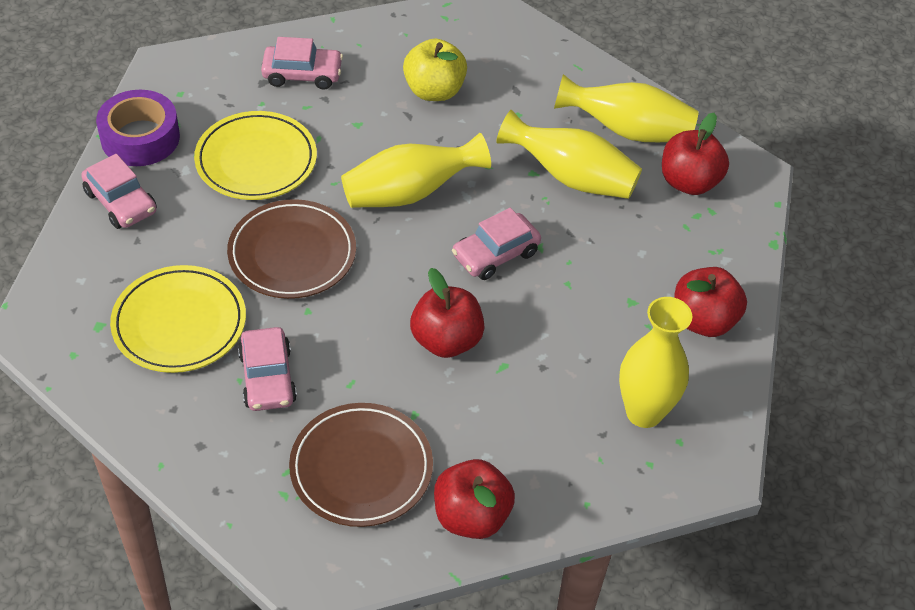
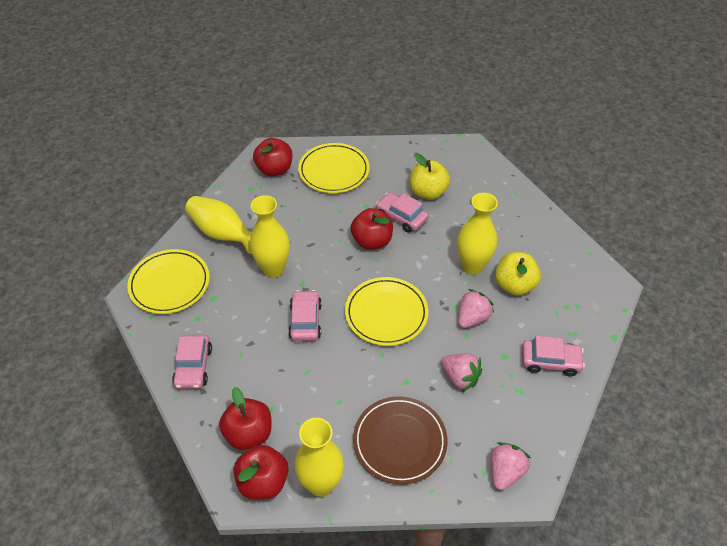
brown plate: 2 -> 1
pink strawberry: 0 -> 3
purple tape: 1 -> 0
yellow apple: 1 -> 2
yellow plate: 2 -> 3

